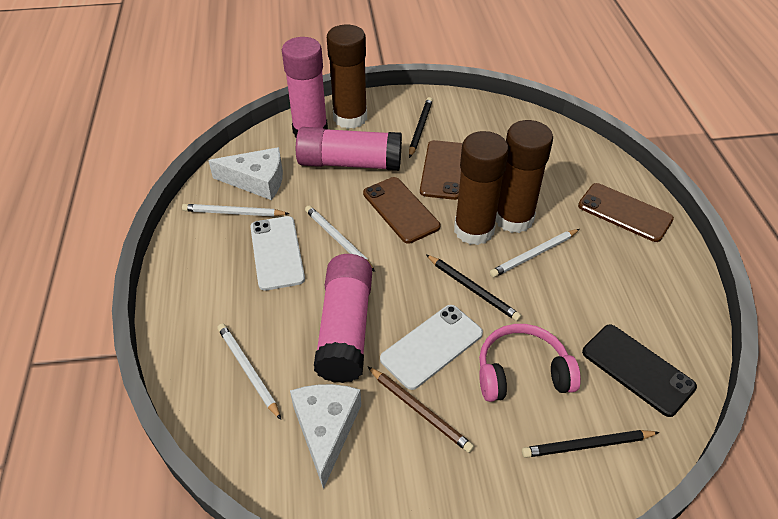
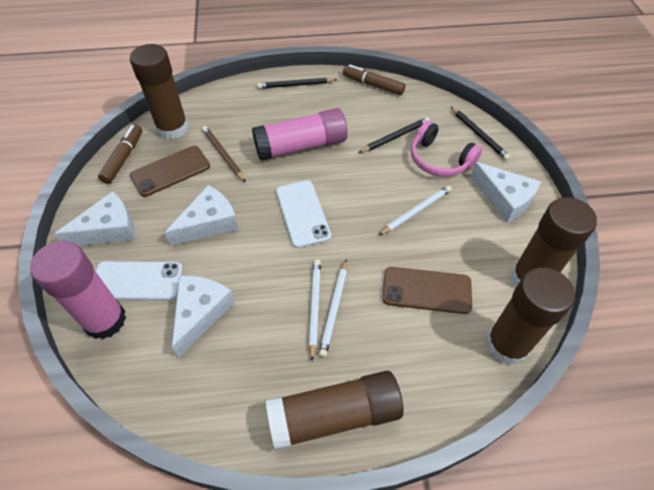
black phone: 1 -> 0
brown glue stick: 3 -> 4
brown marker: 0 -> 2
brown phone: 3 -> 2
pink glue stick: 3 -> 2
white cheese: 2 -> 4
white pencil: 4 -> 3

